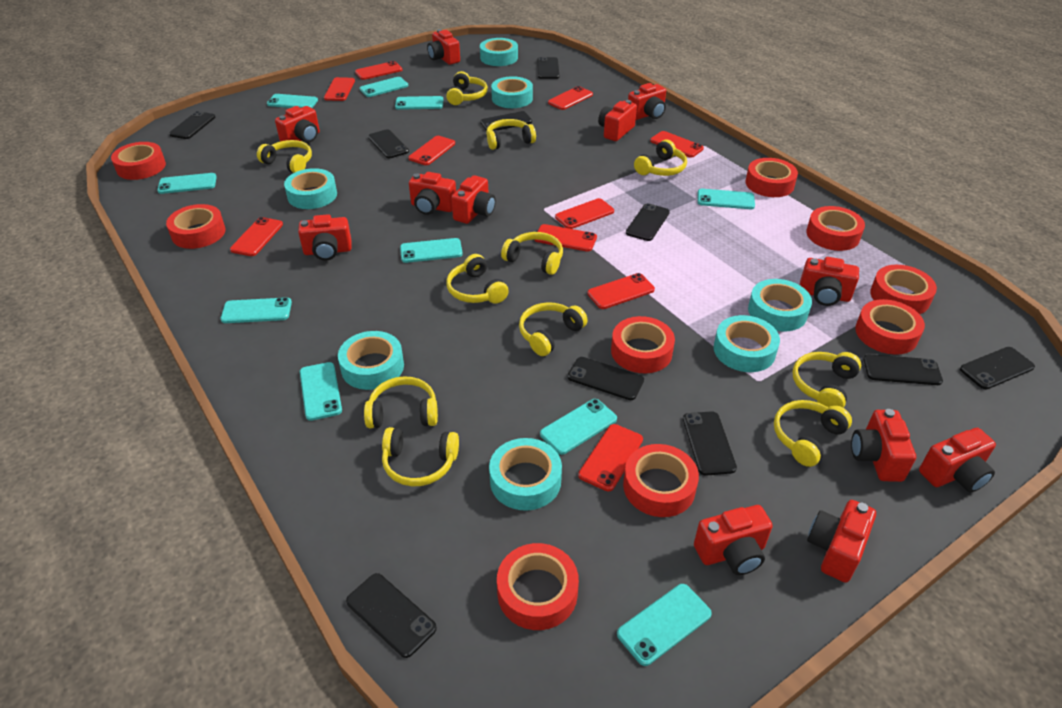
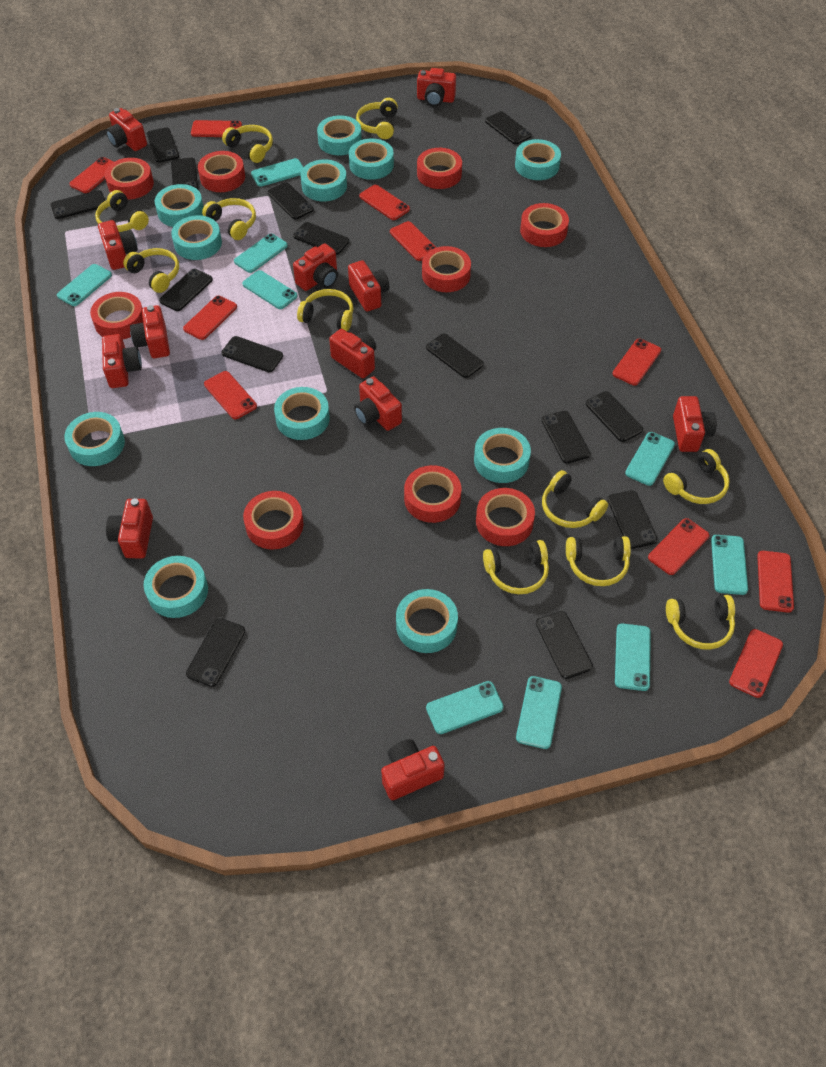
black phone: 10 -> 14
turquoise phone: 10 -> 9
turquoise tape: 7 -> 11

